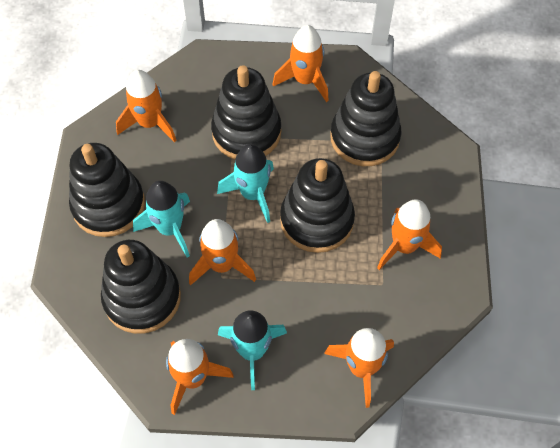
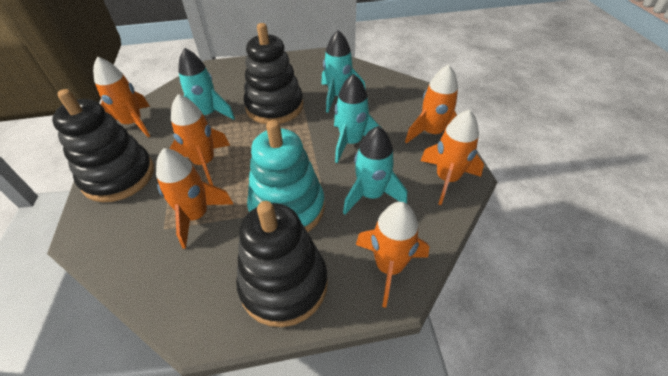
black stacking toy: 5 -> 3
turquoise rocket: 3 -> 4
turquoise stacking toy: 0 -> 1

